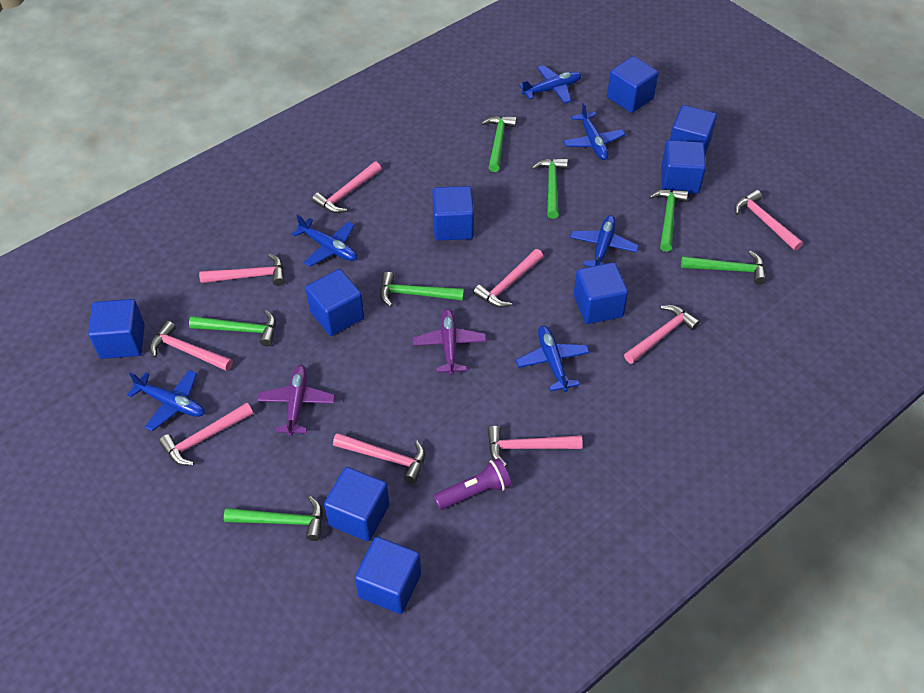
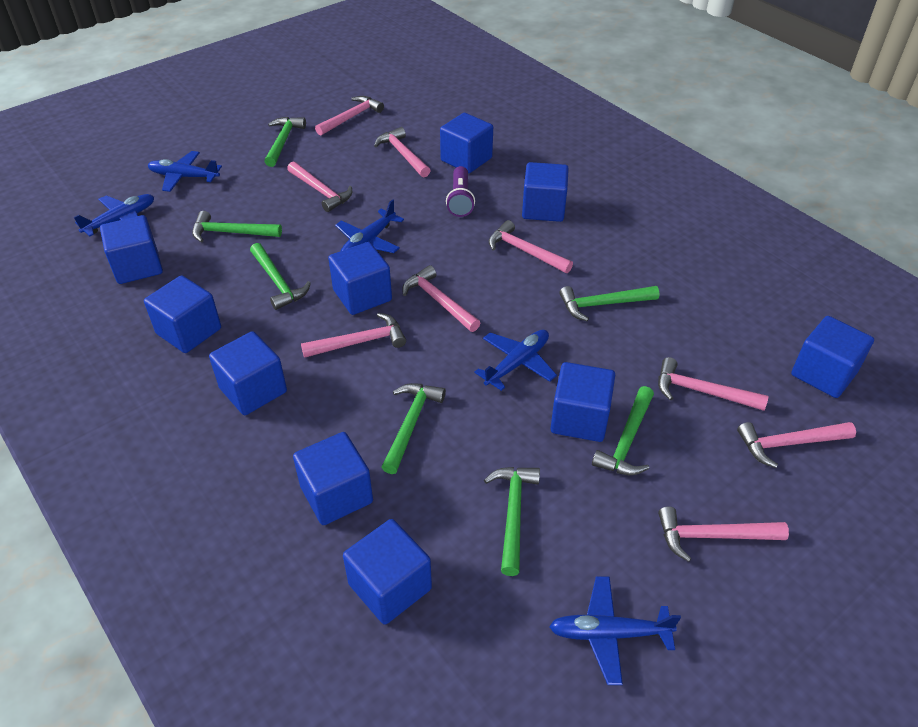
blue cube: 9 -> 10
blue plane: 6 -> 5
purple plane: 2 -> 0

